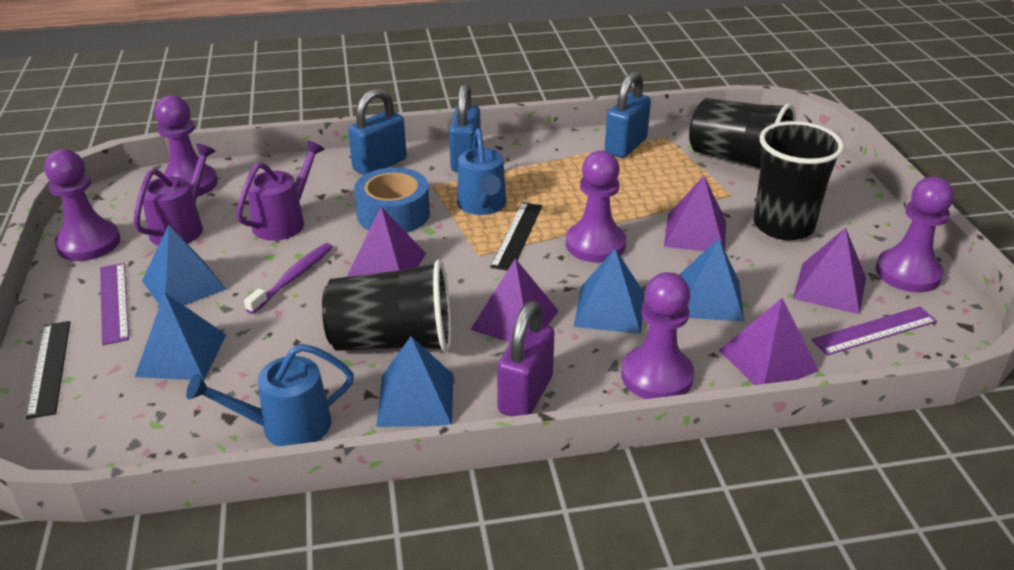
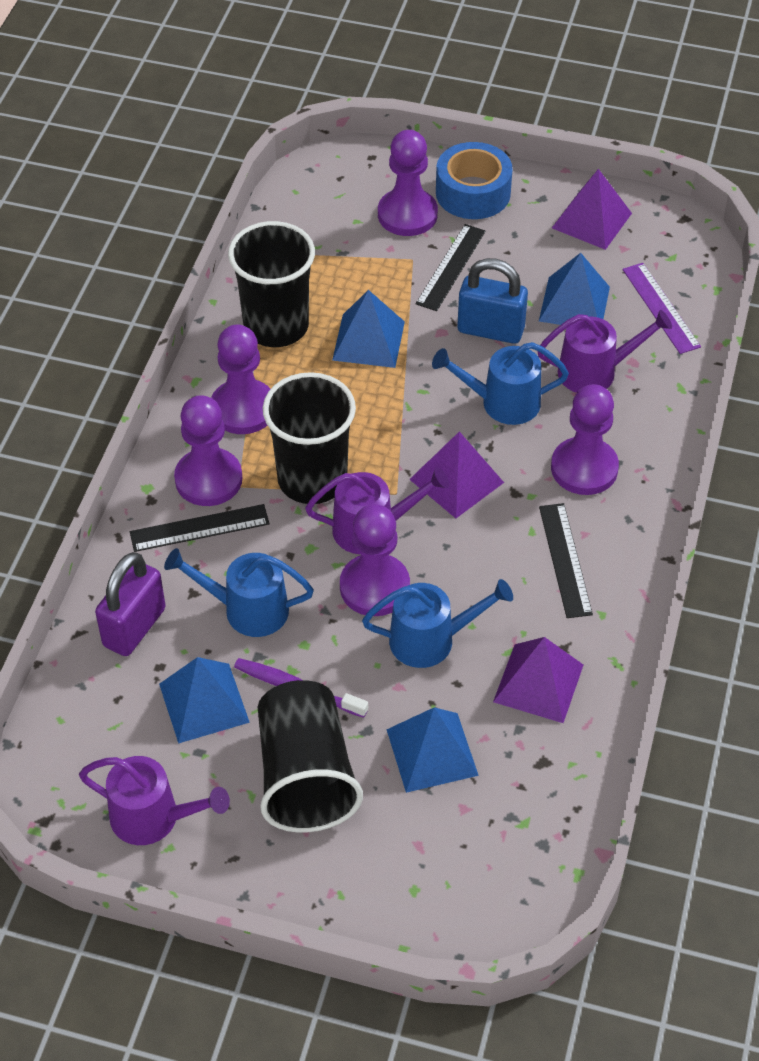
black ruler: 2 -> 3
blue padlock: 3 -> 1
blue pyramid: 5 -> 4
blue watering can: 2 -> 3
purple pyramid: 5 -> 3
purple ruler: 2 -> 1
purple watering can: 2 -> 3

